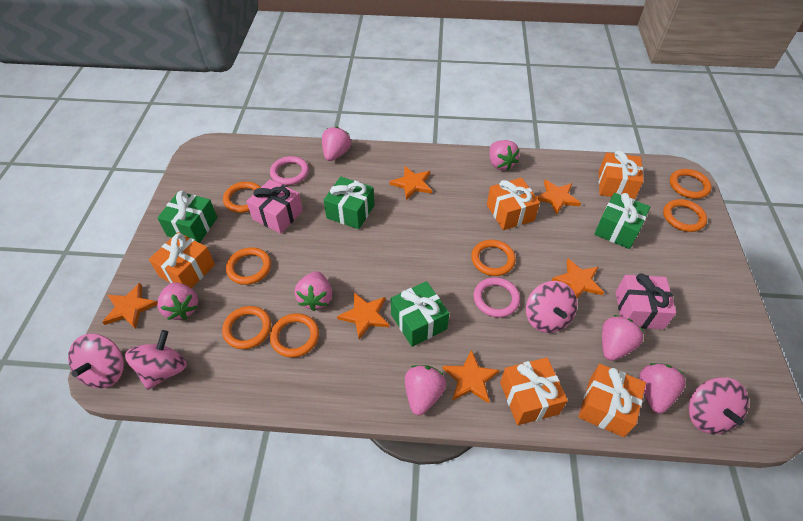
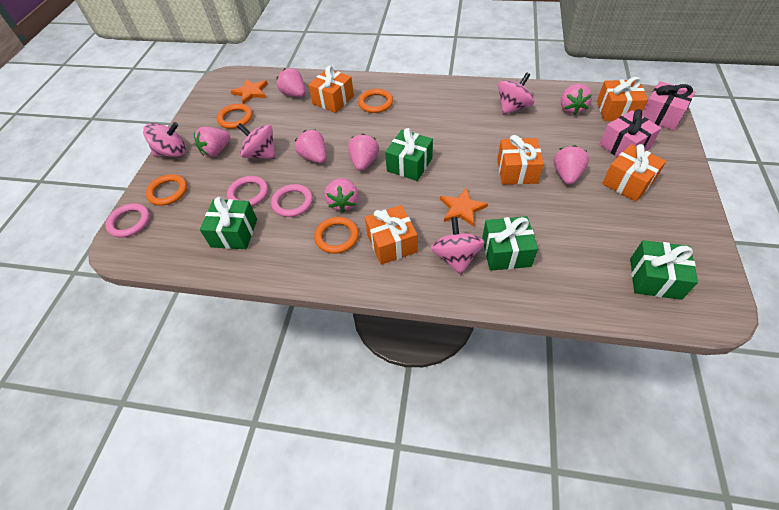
orange ring: 7 -> 4
orange star: 6 -> 2
pink ring: 2 -> 3

